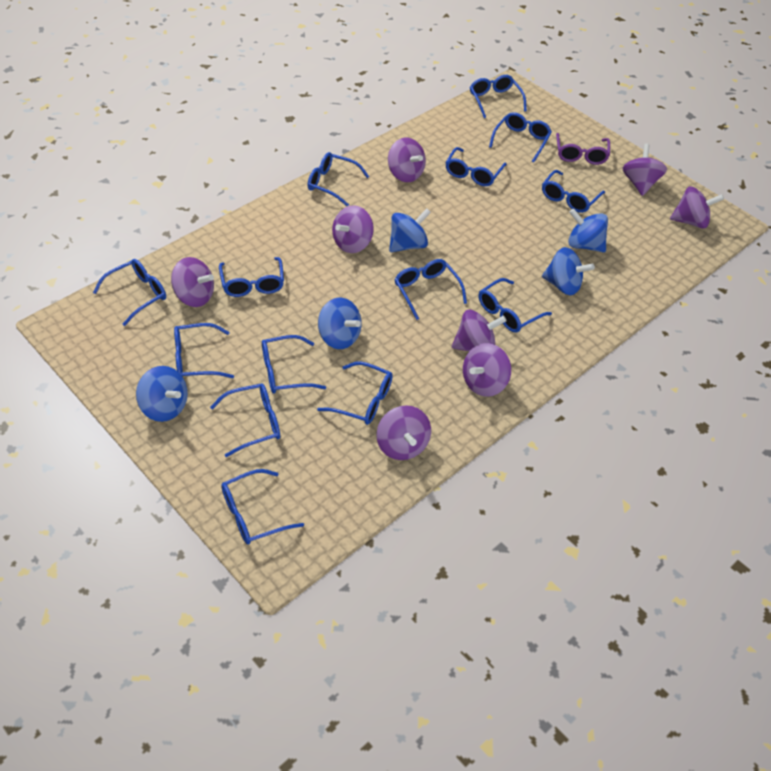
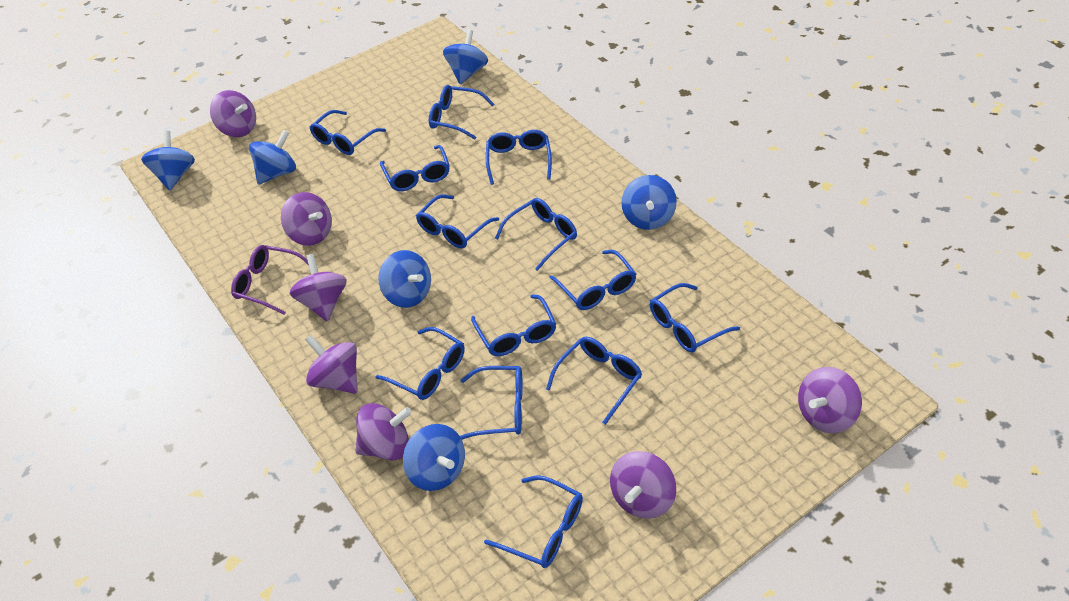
blue glasses: 14 -> 13
blue spinning top: 5 -> 6
purple spinning top: 8 -> 7

